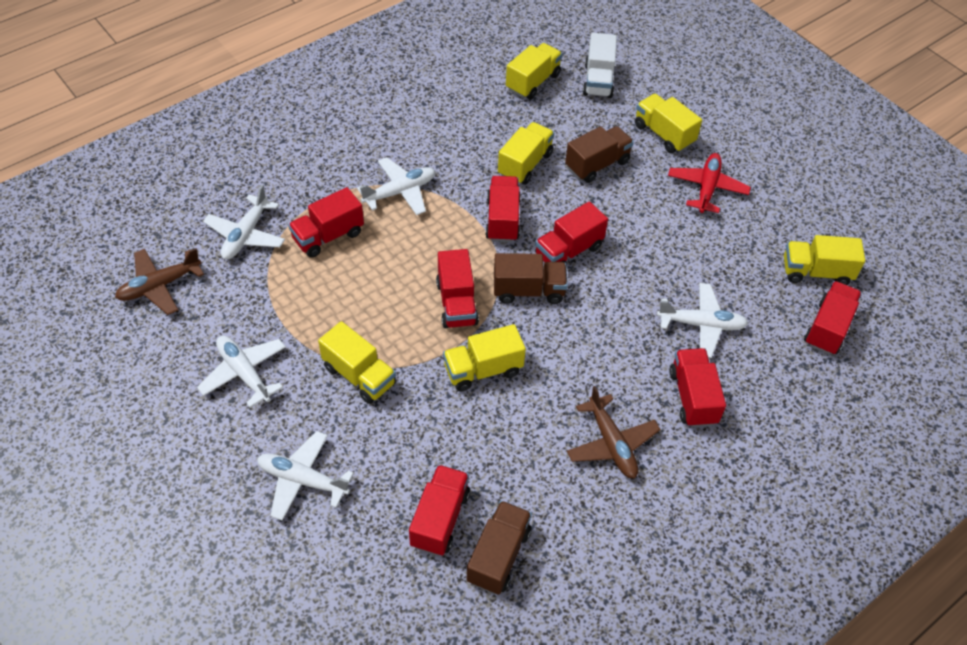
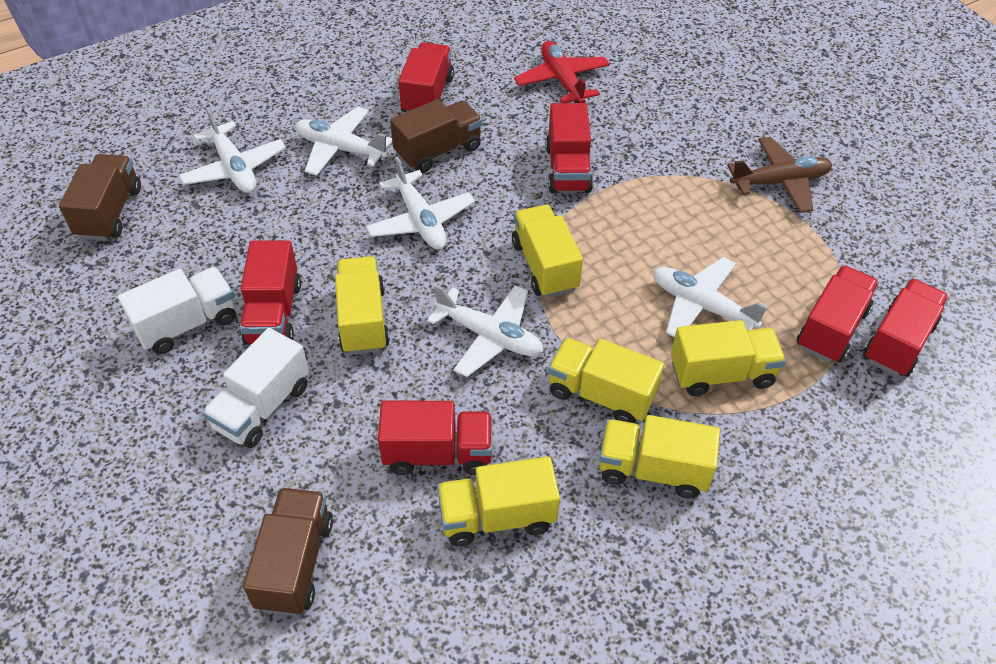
brown plane: 2 -> 1
red truck: 7 -> 6
white truck: 1 -> 2

